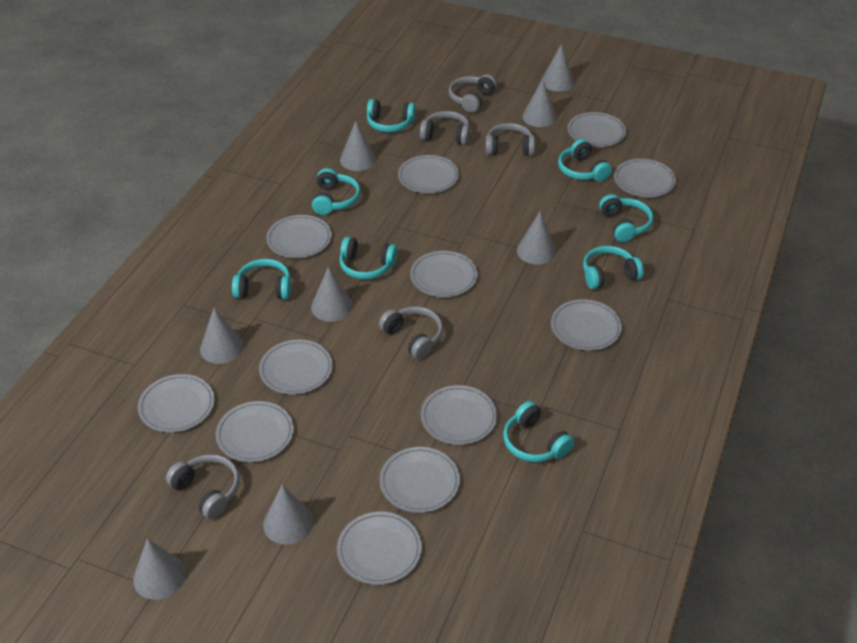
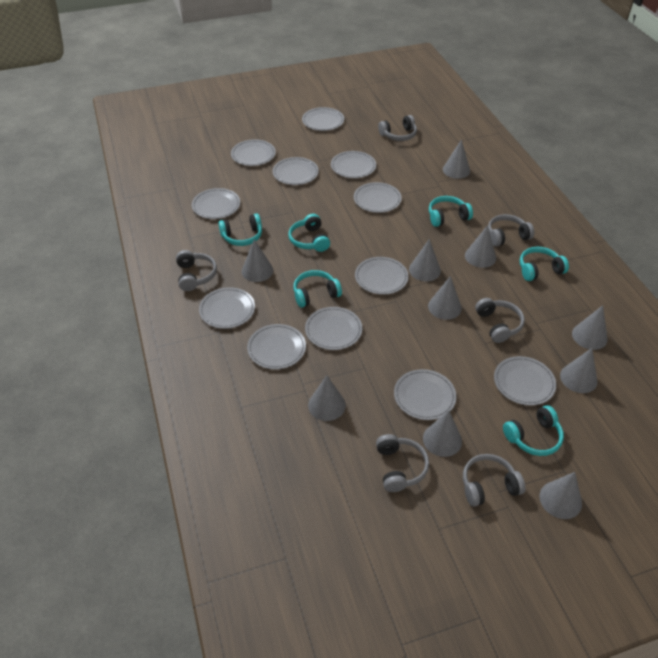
grey cone: 8 -> 10
grey headphones: 5 -> 6
turquoise headphones: 8 -> 6

